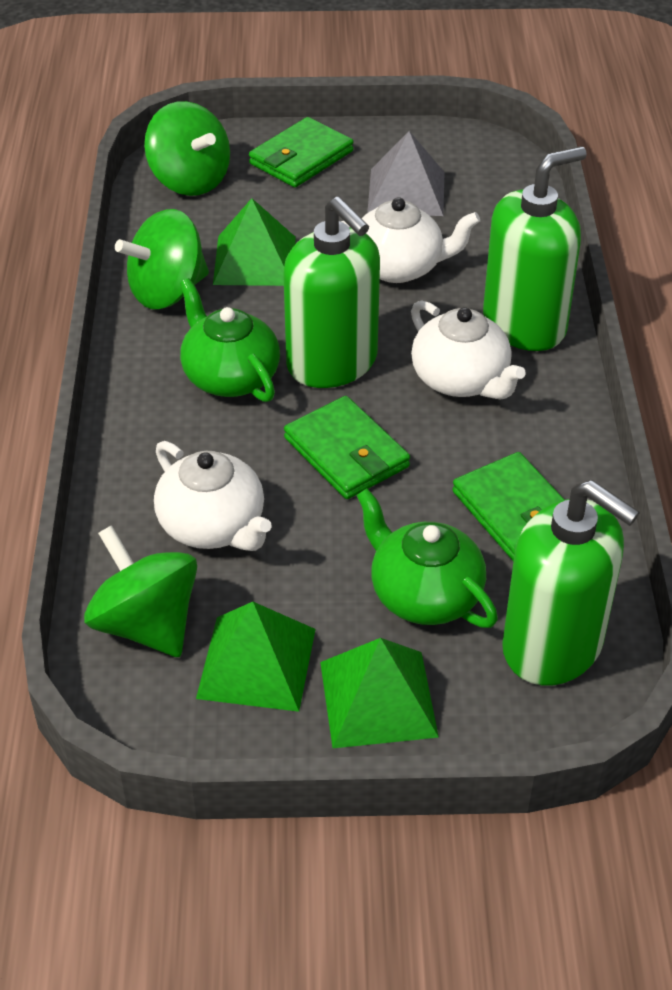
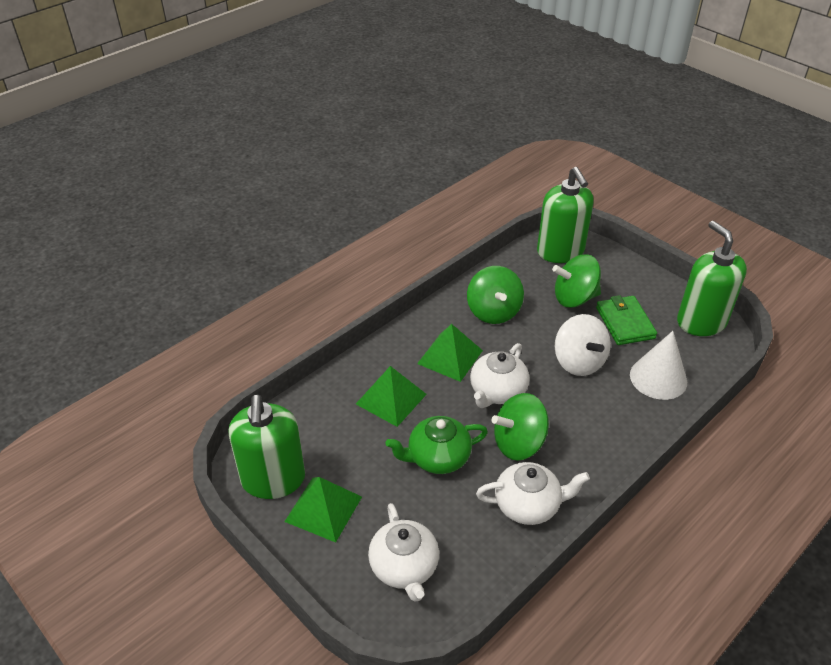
green teapot: 2 -> 1
green wallet: 3 -> 1
grey pyramid: 1 -> 0
white cone: 0 -> 1
white spinning top: 0 -> 1

